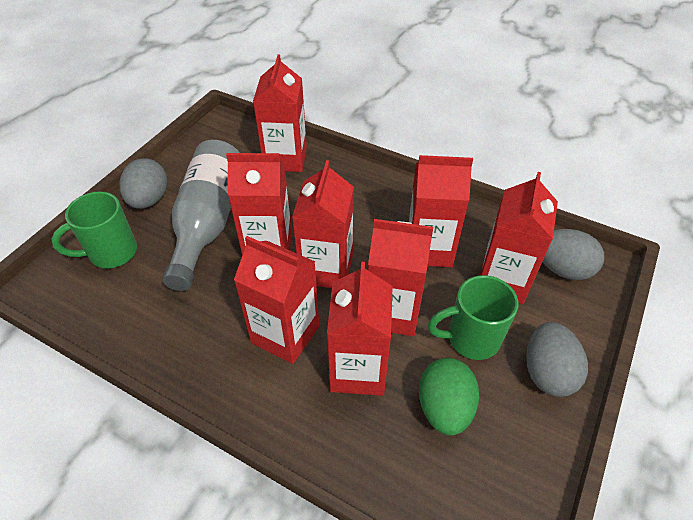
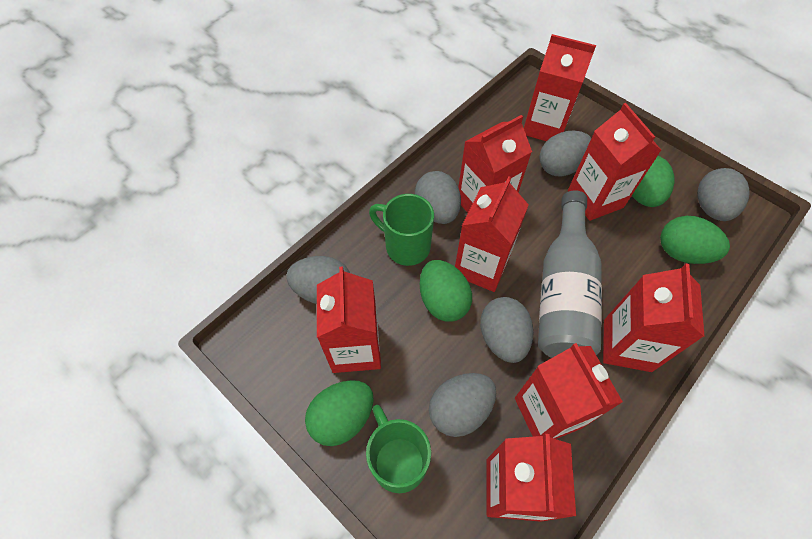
green egg: 1 -> 4
grey egg: 3 -> 6

